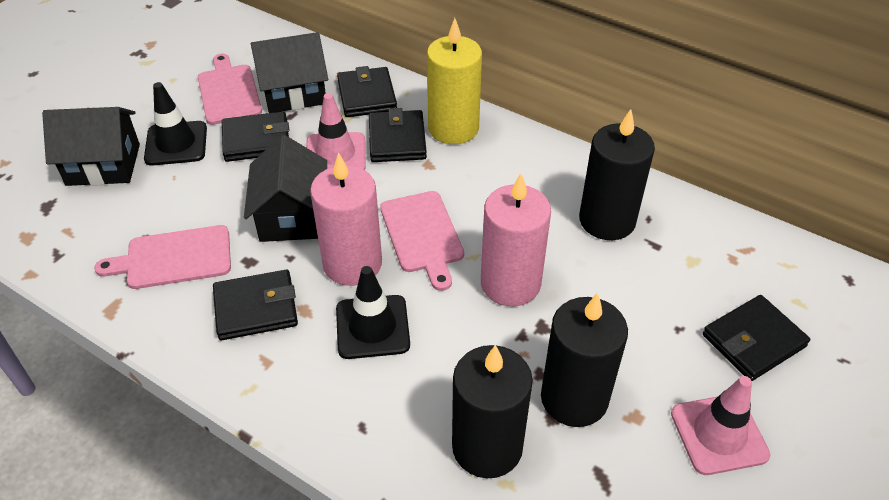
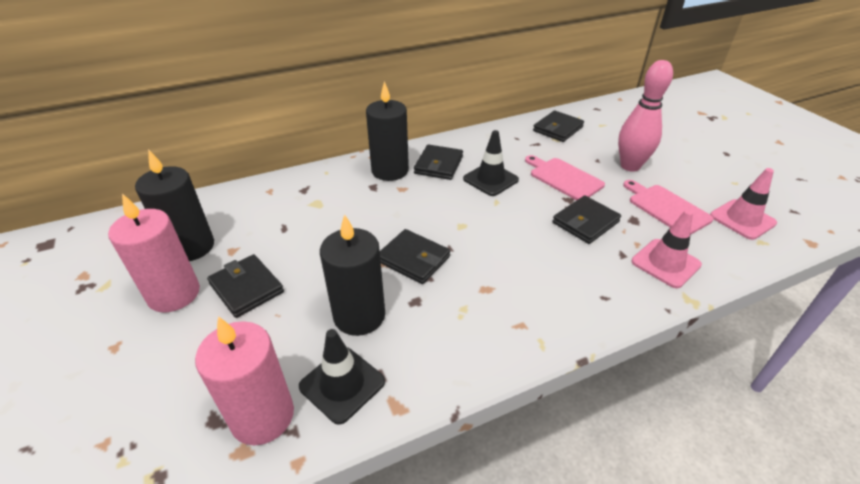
black house: 3 -> 0
pink bowling pin: 0 -> 1
pink cutting board: 3 -> 2
yellow candle: 1 -> 0

